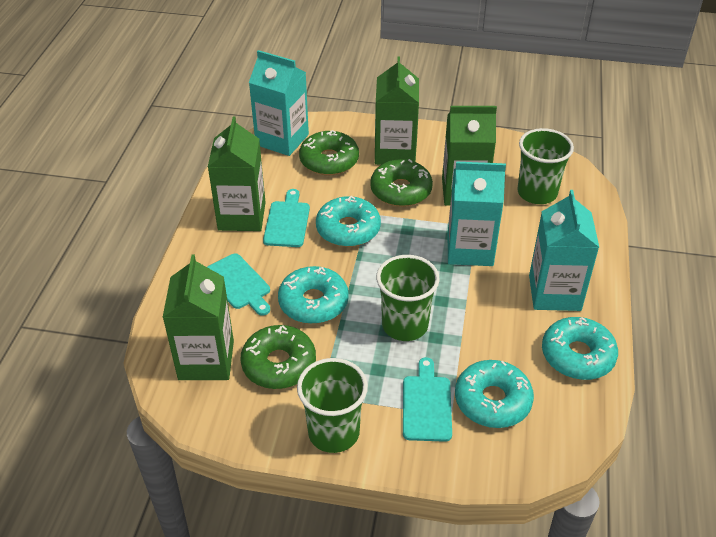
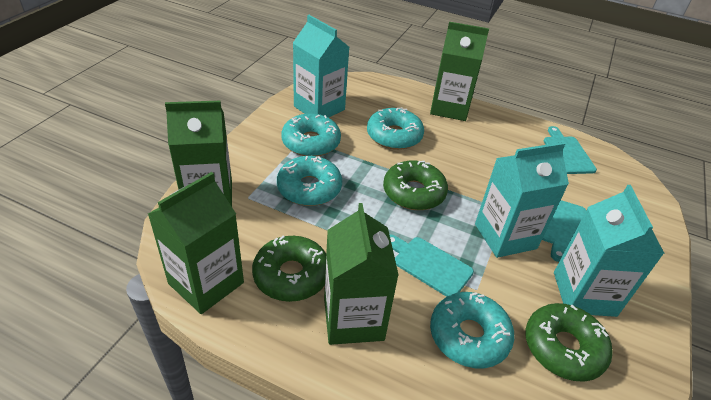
green cup: 3 -> 0

